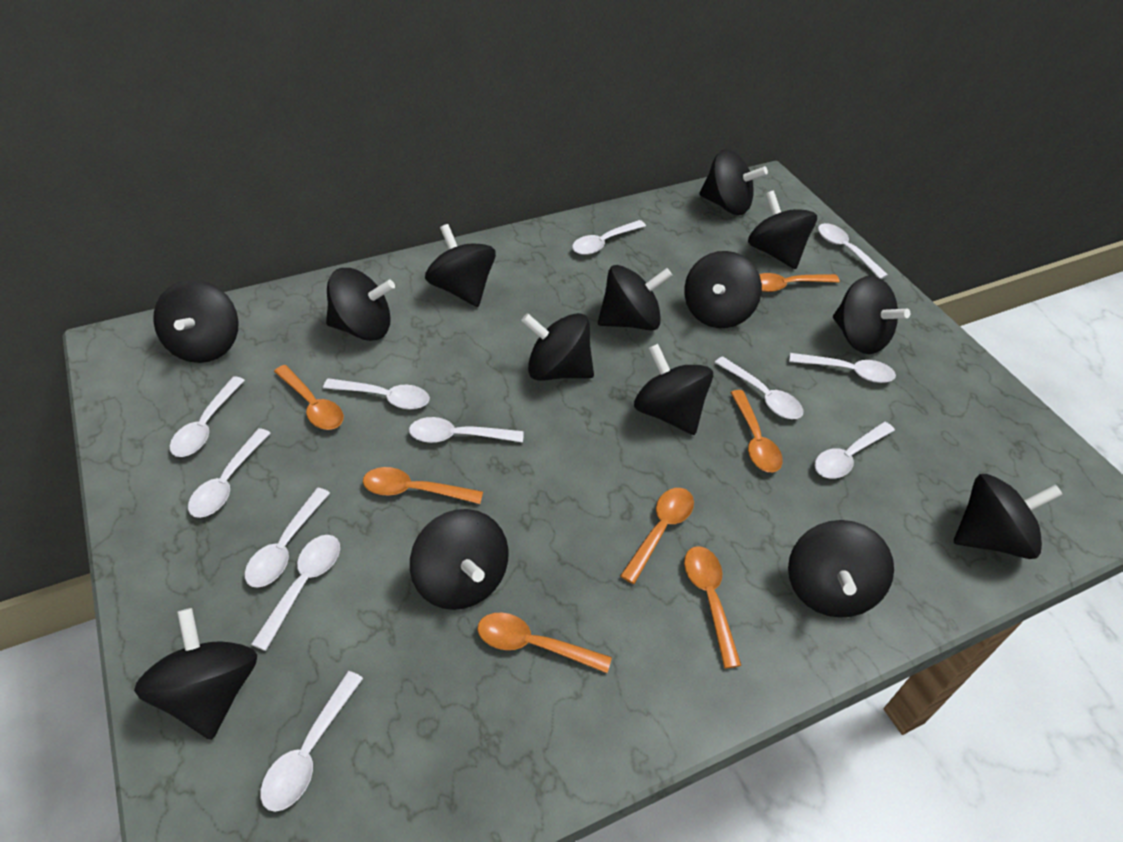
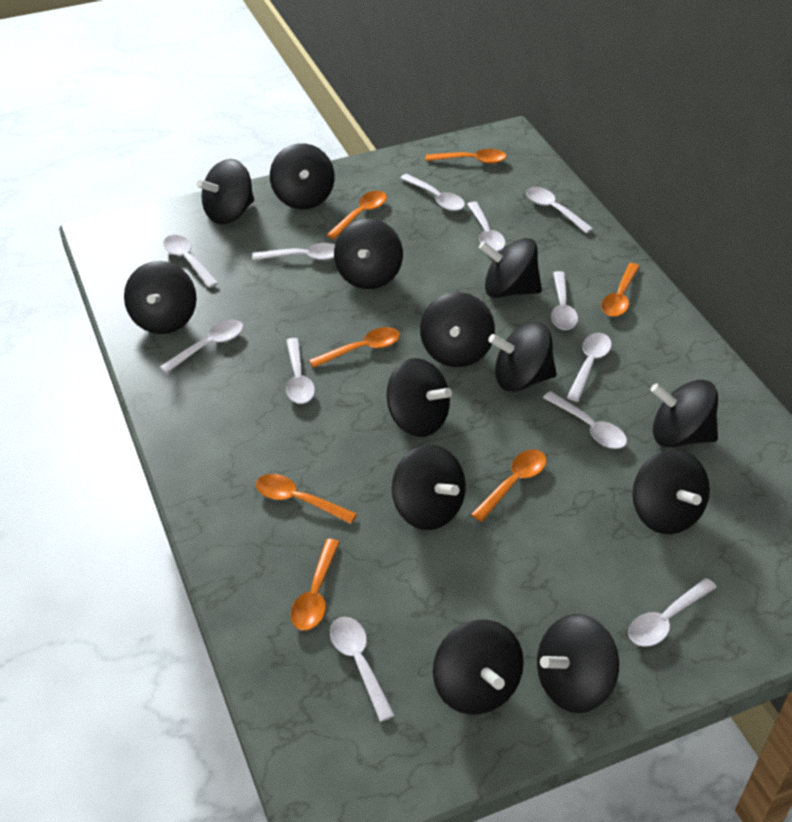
black spinning top: 14 -> 13

